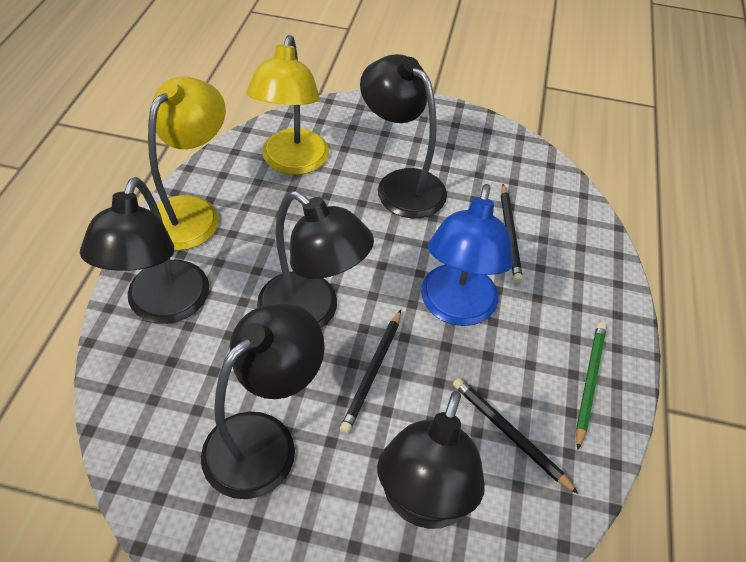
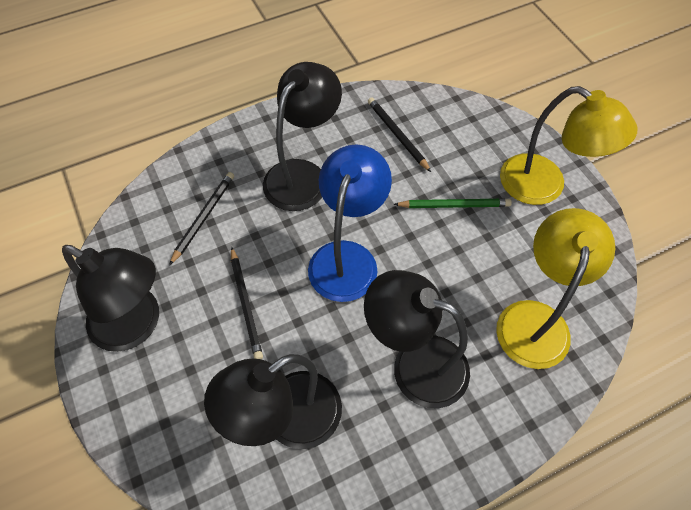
black lamp: 5 -> 4

